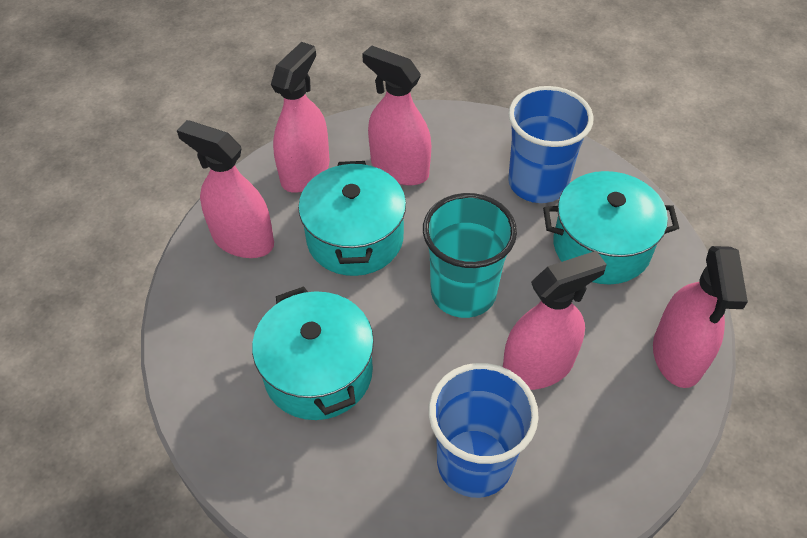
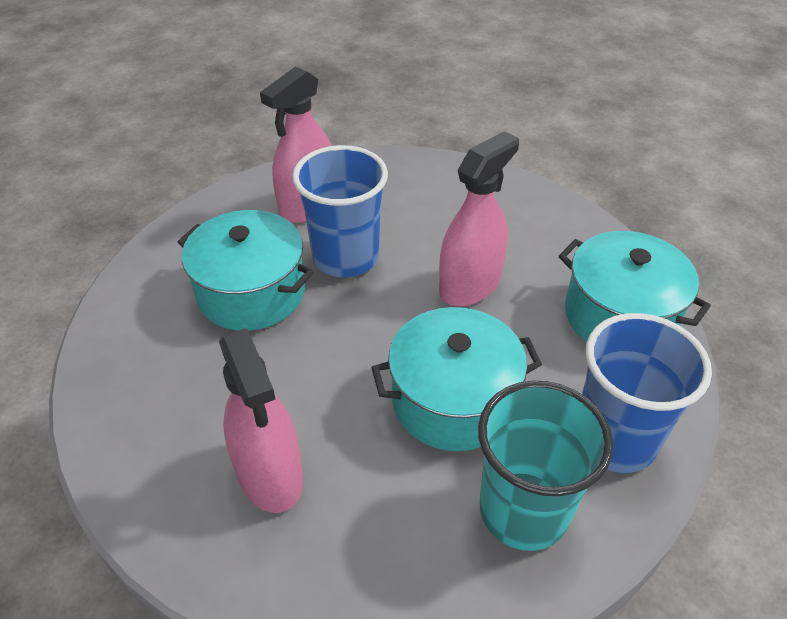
pink spray bottle: 5 -> 3

